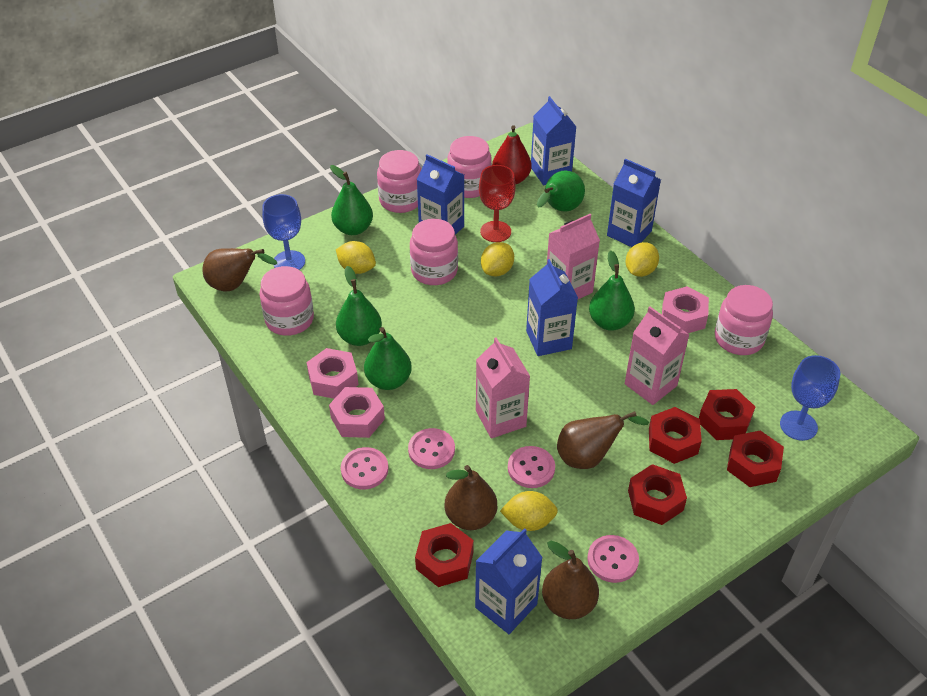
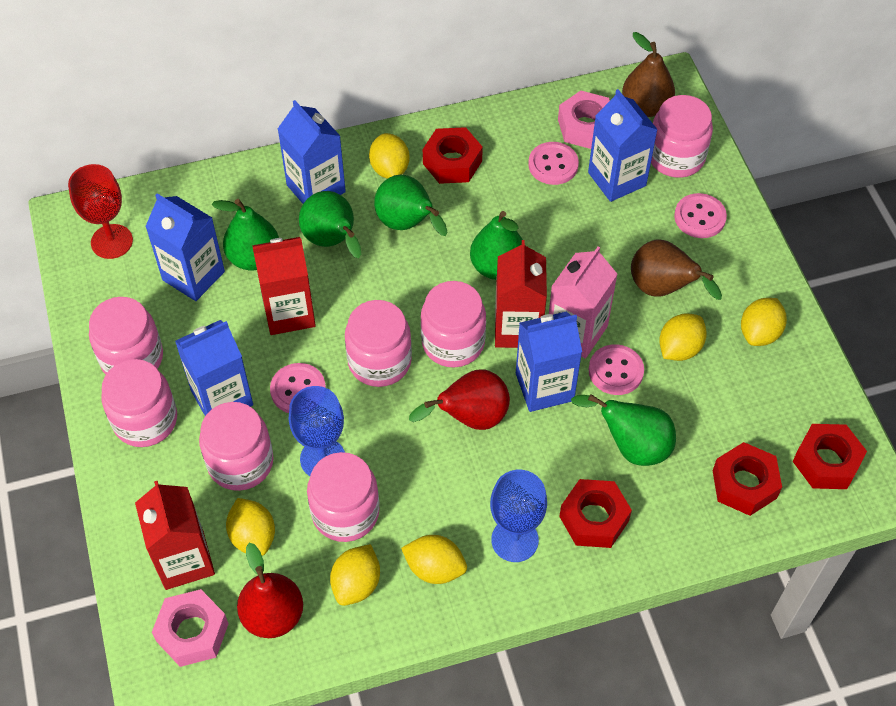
brown pear: 4 -> 2
pink carton: 3 -> 1
pink jar: 5 -> 7
pink nut: 3 -> 2
red carton: 0 -> 3
red nut: 5 -> 4
red pear: 1 -> 2
yellow lemon: 4 -> 6

